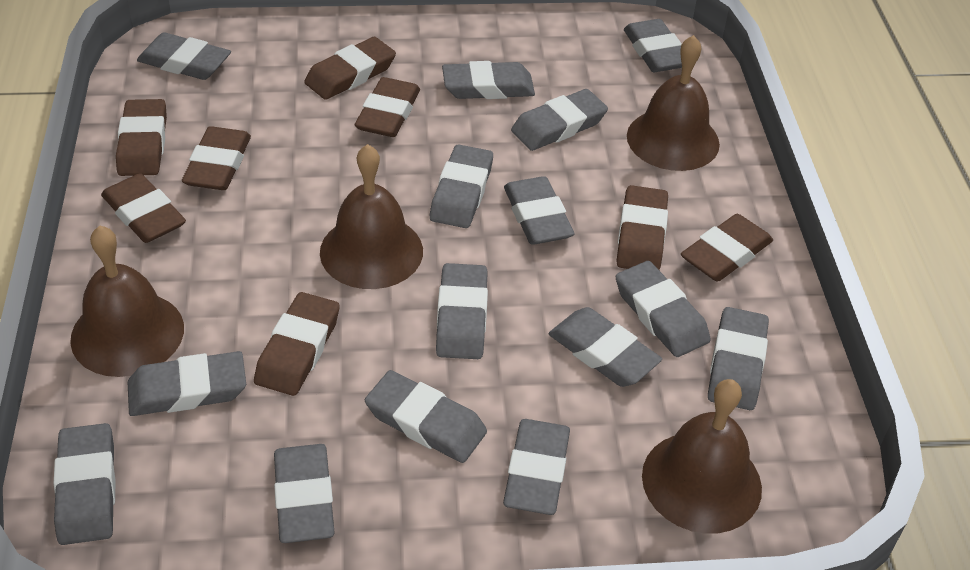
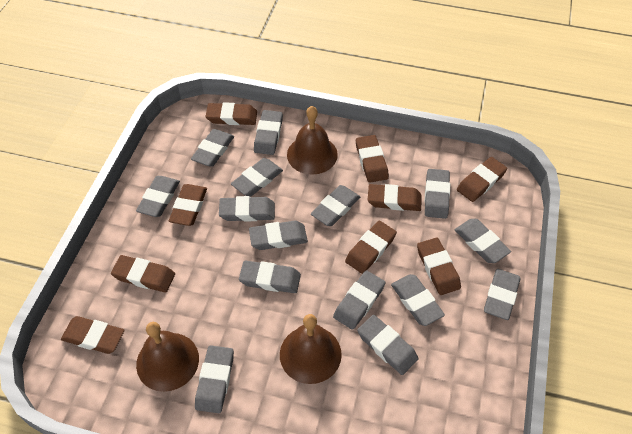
brown bell: 4 -> 3
brown eraser: 8 -> 9

